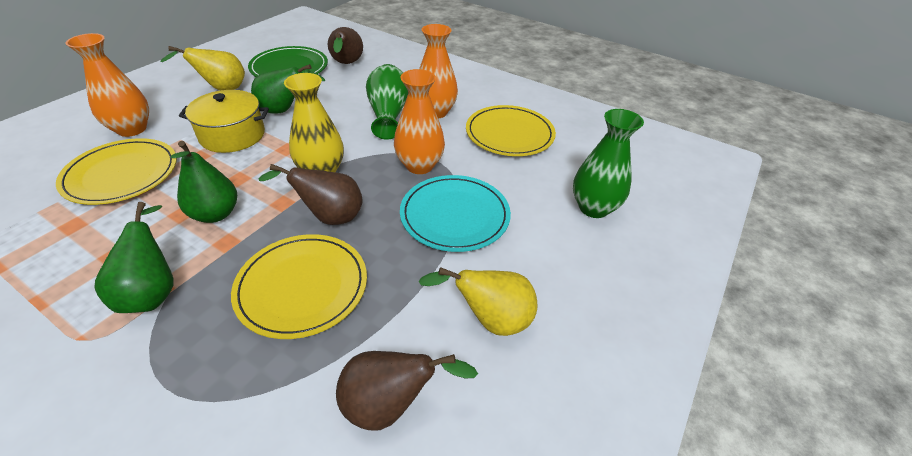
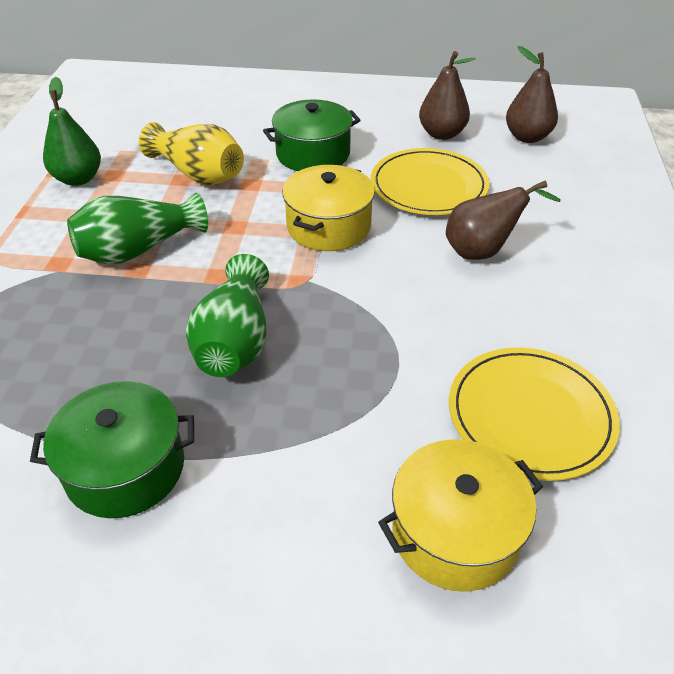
green pear: 3 -> 1
green plate: 1 -> 0
green pot: 0 -> 2
orange vase: 3 -> 0
turquoise plate: 1 -> 0
yellow pear: 2 -> 0
yellow plate: 3 -> 2
yellow pot: 1 -> 2

